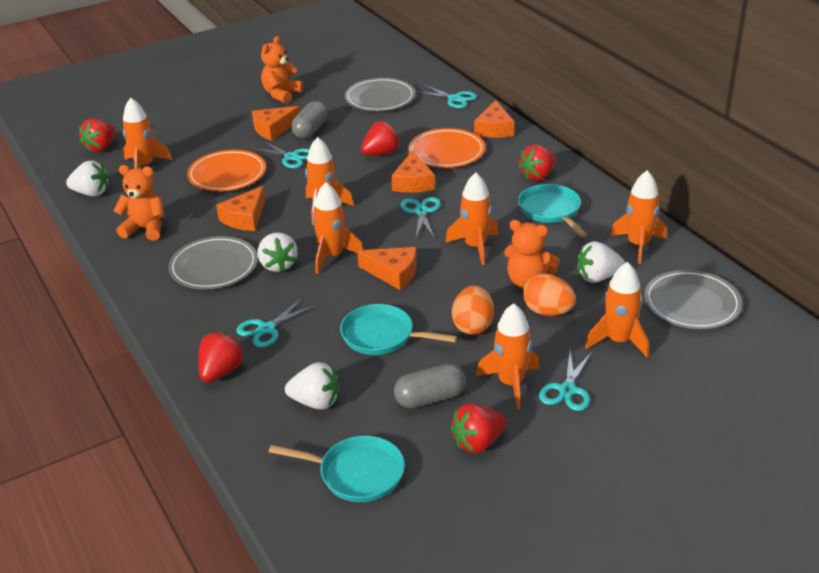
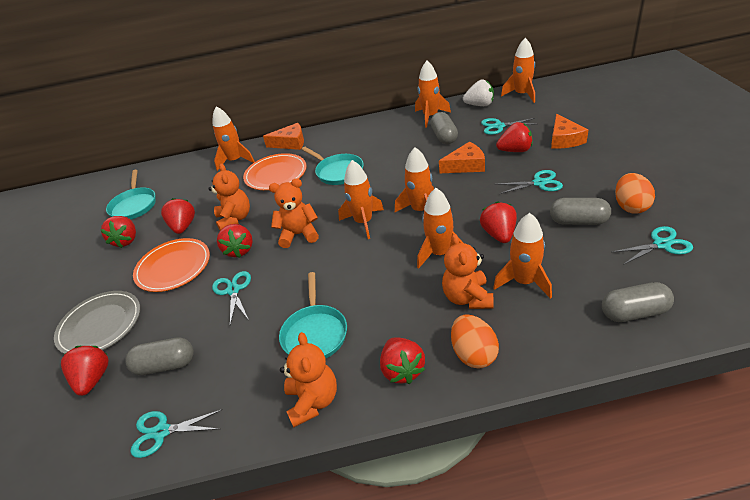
grey capsule: 2 -> 4
grey plate: 3 -> 1
orange cheese: 5 -> 3
orange teddy bear: 3 -> 4
red strawberry: 5 -> 7
white strawberry: 4 -> 1

